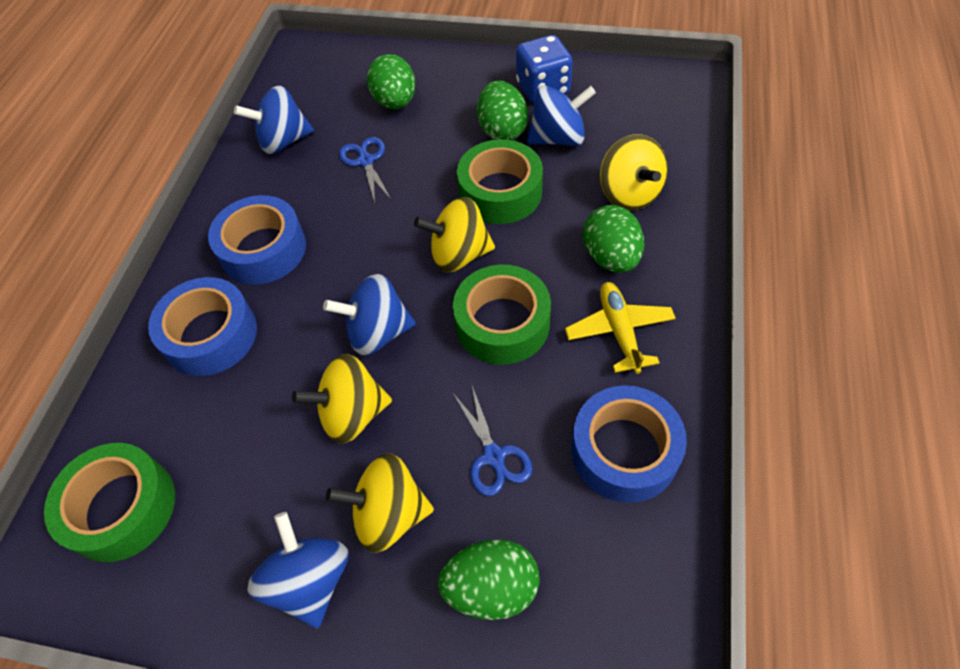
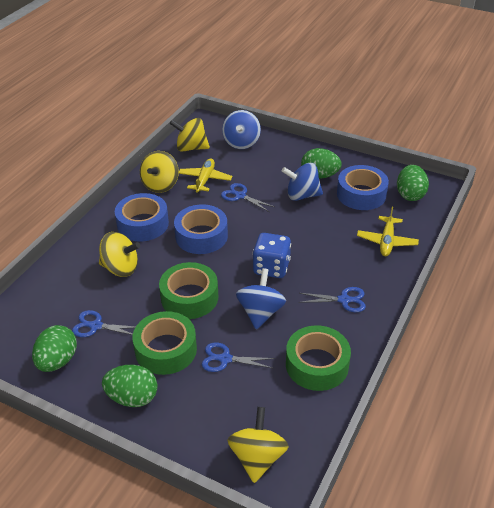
blue scissors: 2 -> 4
blue spinning top: 4 -> 3
yellow plane: 1 -> 2

